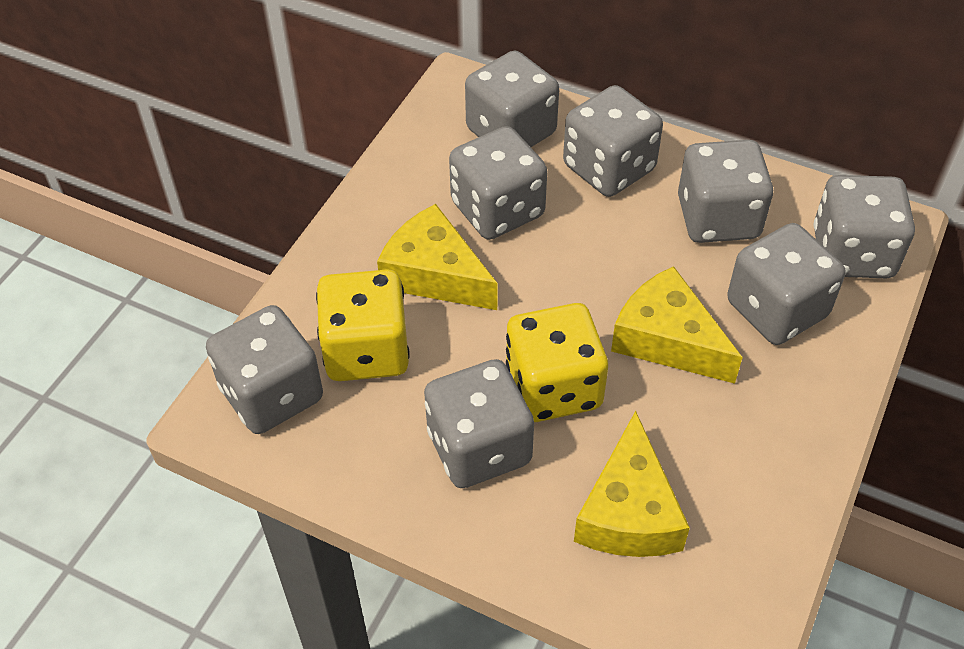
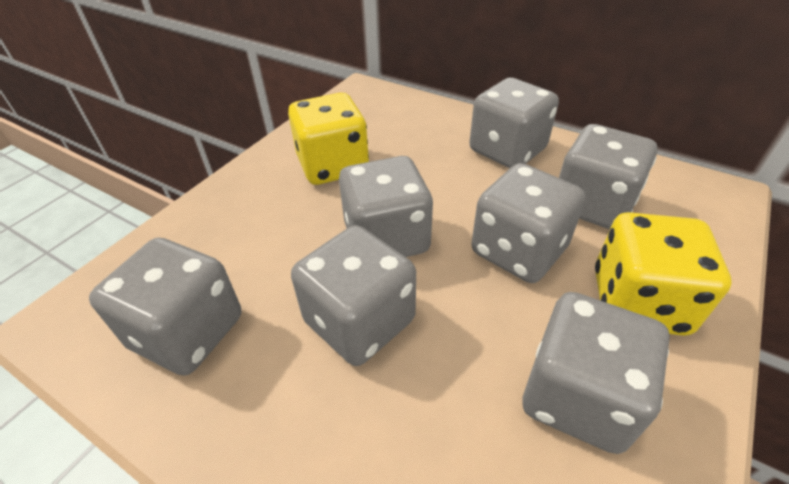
grey dice: 8 -> 7
yellow cheese: 3 -> 0

